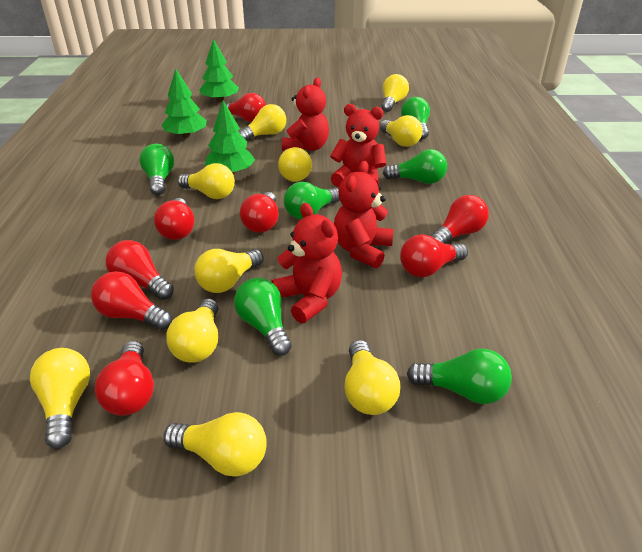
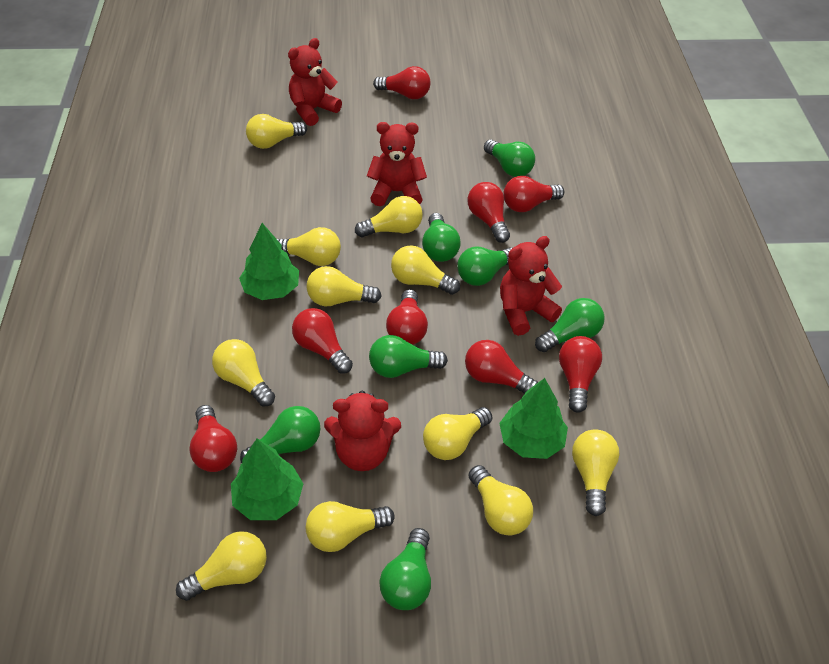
green light bulb: 6 -> 7
yellow light bulb: 10 -> 11

